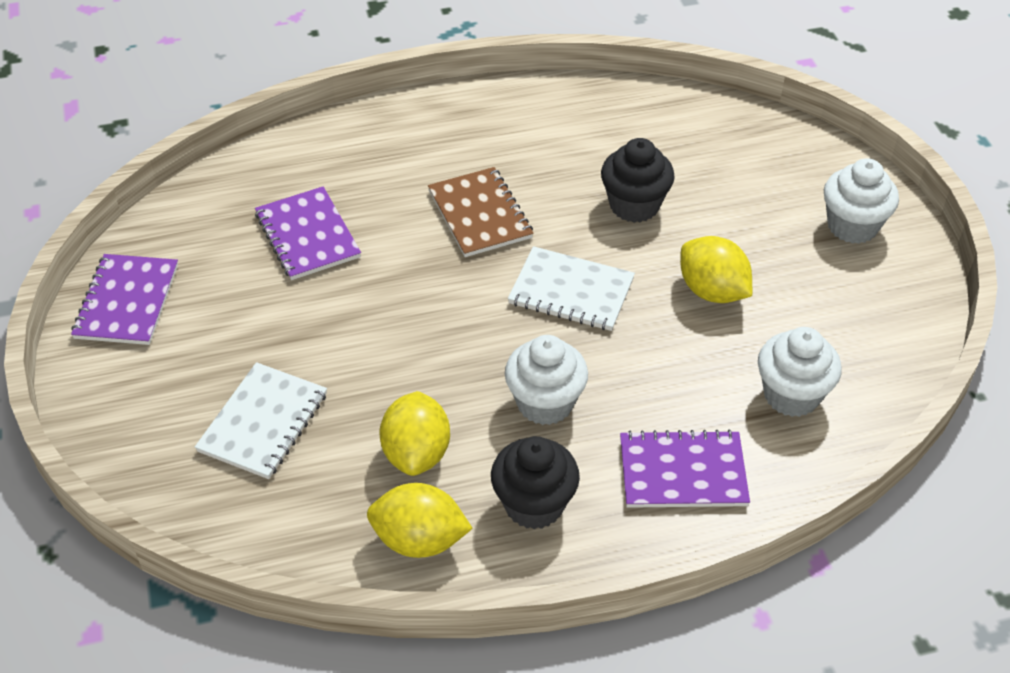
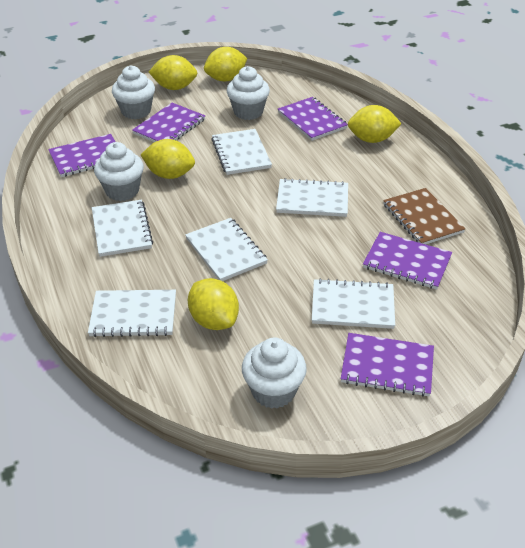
black cupcake: 2 -> 0
purple notebook: 3 -> 5
white cupcake: 3 -> 4
white notebook: 2 -> 6
yellow lemon: 3 -> 5

